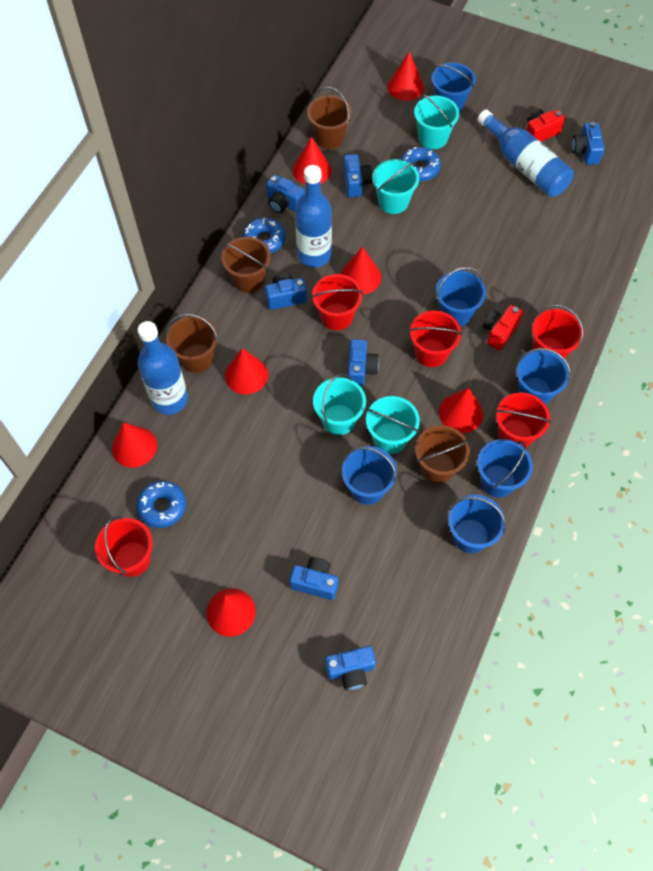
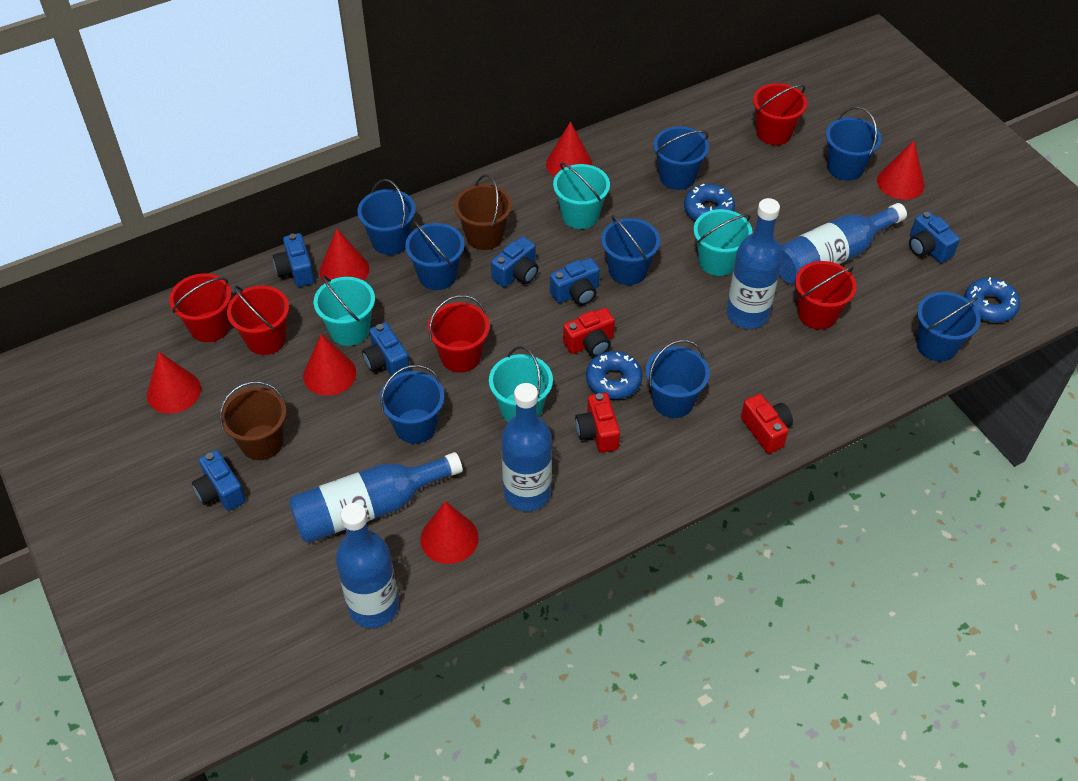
blue bottle: 3 -> 5
blue bucket: 6 -> 8
blue camera: 7 -> 6
brown bucket: 4 -> 2
red camera: 2 -> 3
red cone: 7 -> 6

